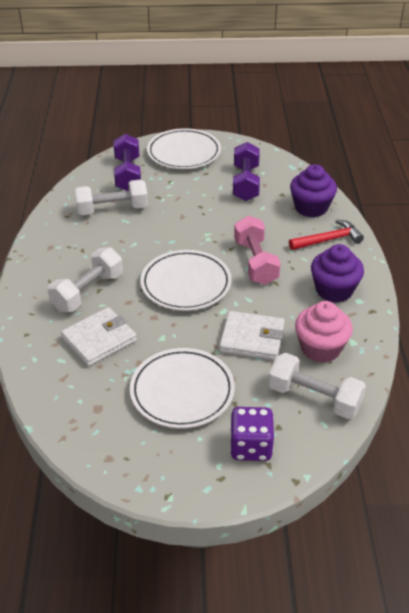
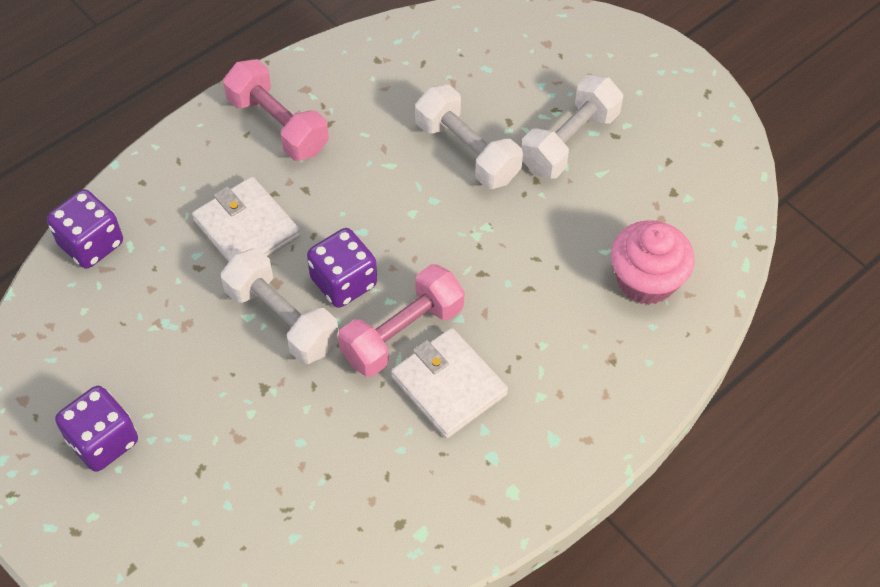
pink dumbbell: 1 -> 2
purple cupcake: 2 -> 0
purple dice: 1 -> 3
purple dumbbell: 2 -> 0
red hammer: 1 -> 0
white plate: 3 -> 0

